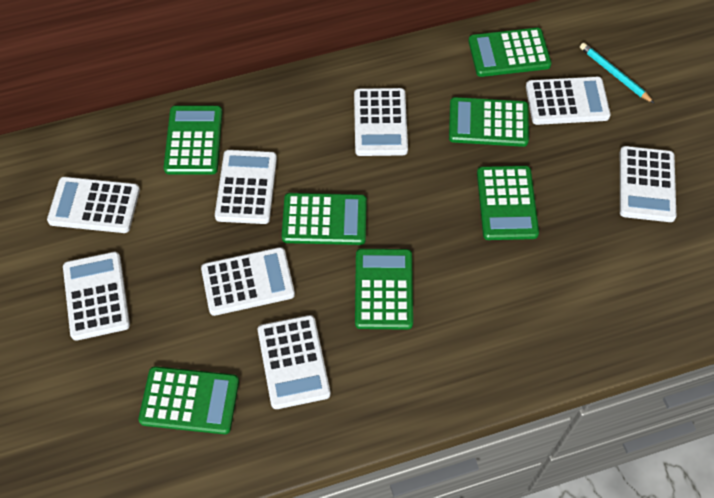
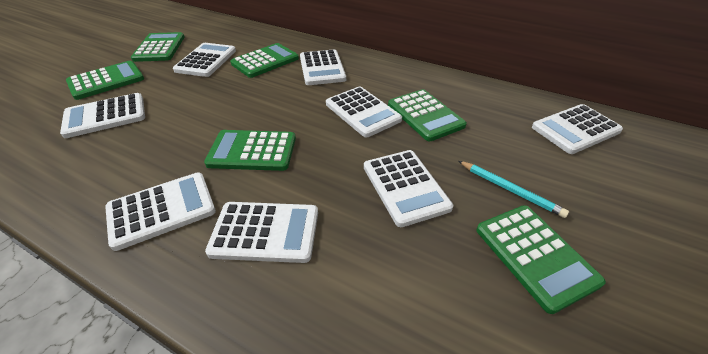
green calculator: 7 -> 6

